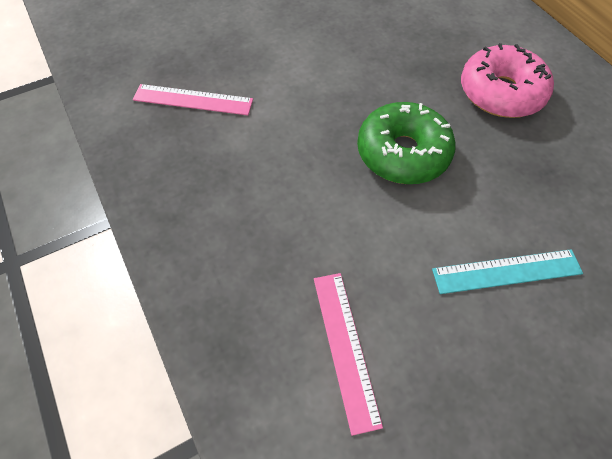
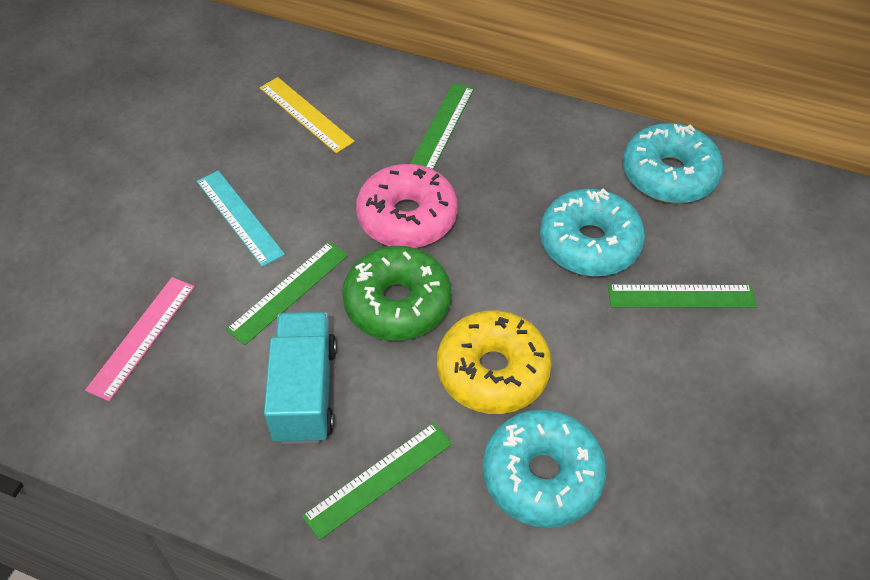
green ruler: 0 -> 4
pink ruler: 2 -> 1
turquoise donut: 0 -> 3
turquoise truck: 0 -> 1
yellow donut: 0 -> 1
yellow ruler: 0 -> 1

